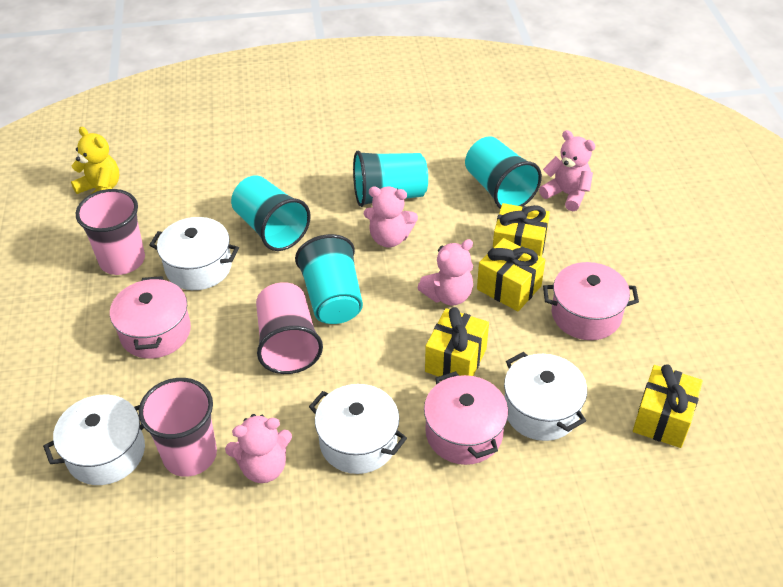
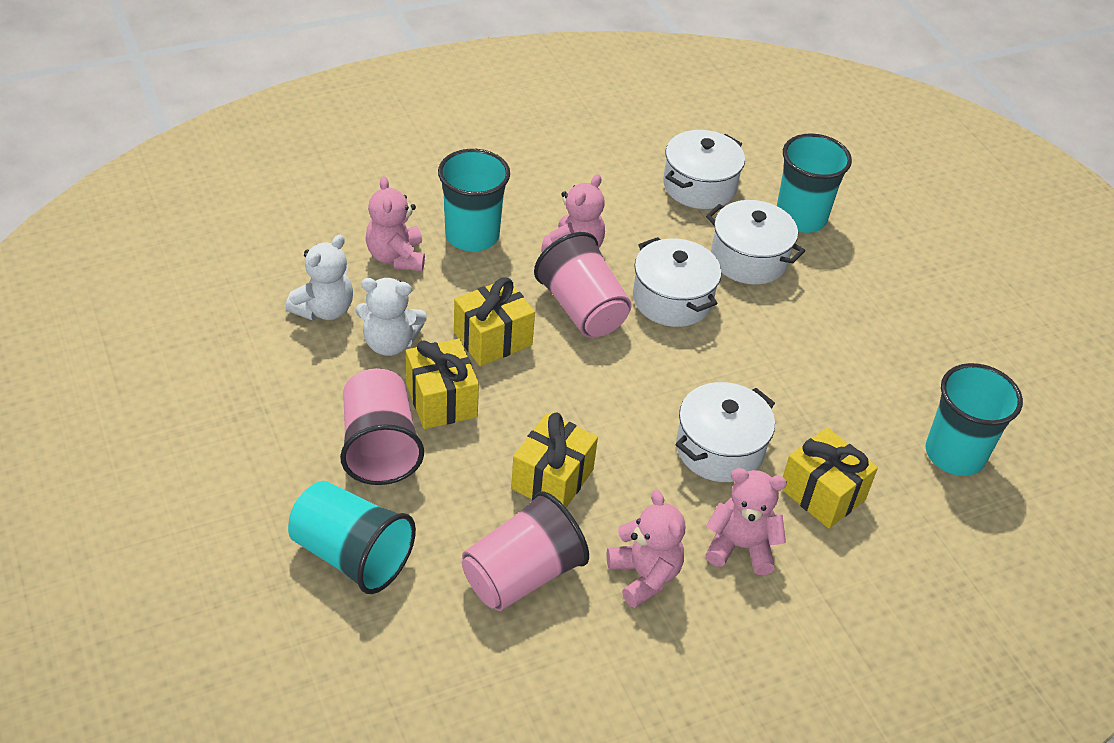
pink pot: 3 -> 0
white teddy bear: 0 -> 2
yellow teddy bear: 1 -> 0

